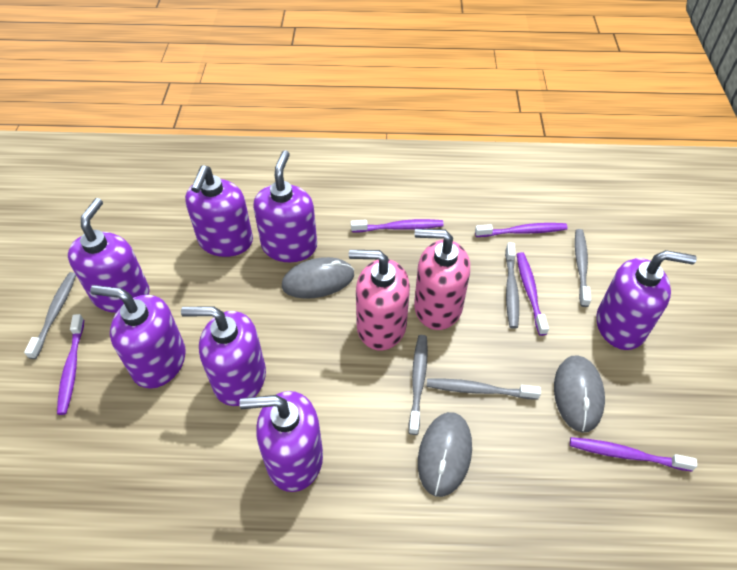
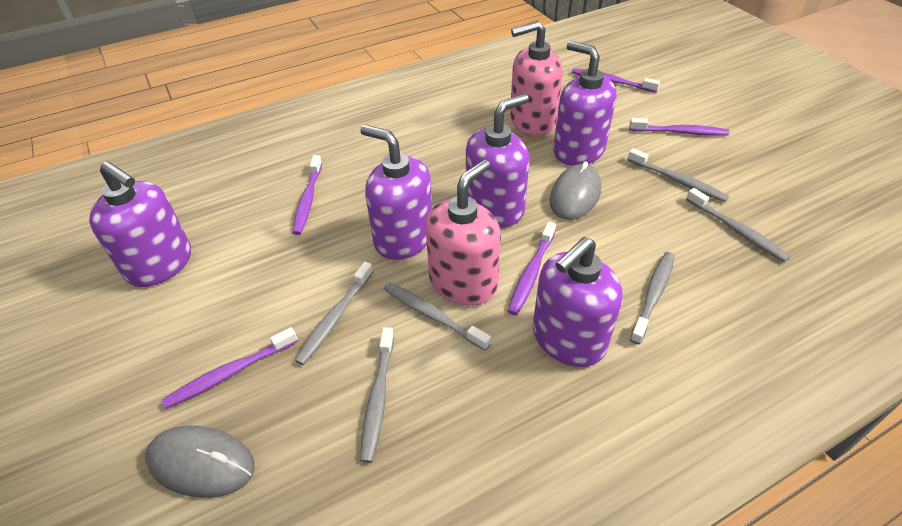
grey mouse: 3 -> 2
grey toothbrush: 5 -> 6
purple soap dispenser: 7 -> 5

